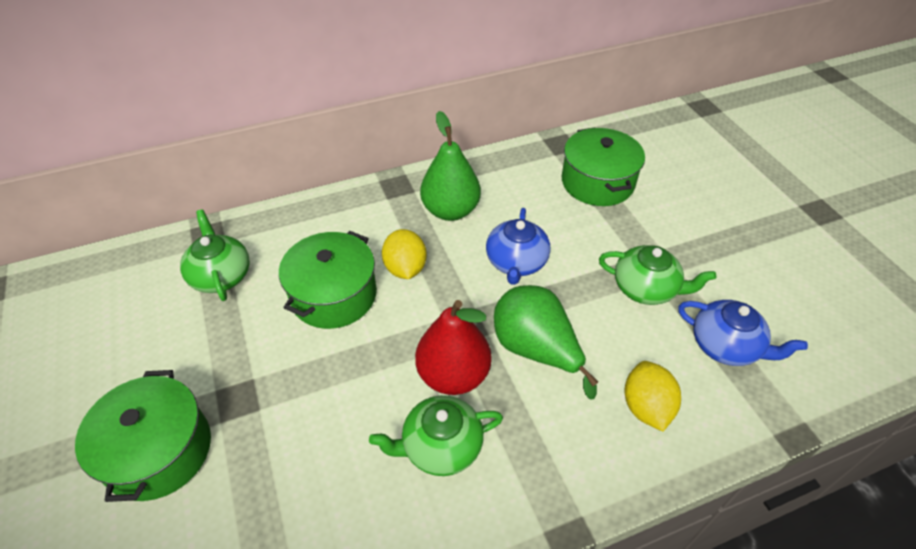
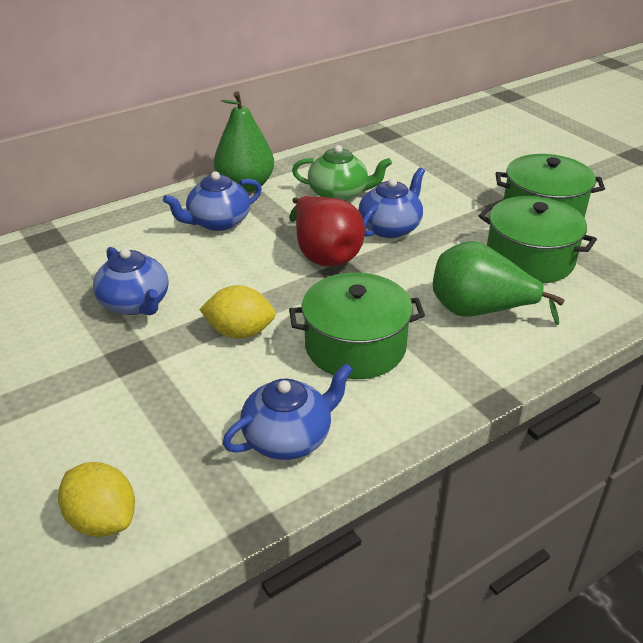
blue teapot: 2 -> 4
green teapot: 3 -> 1

